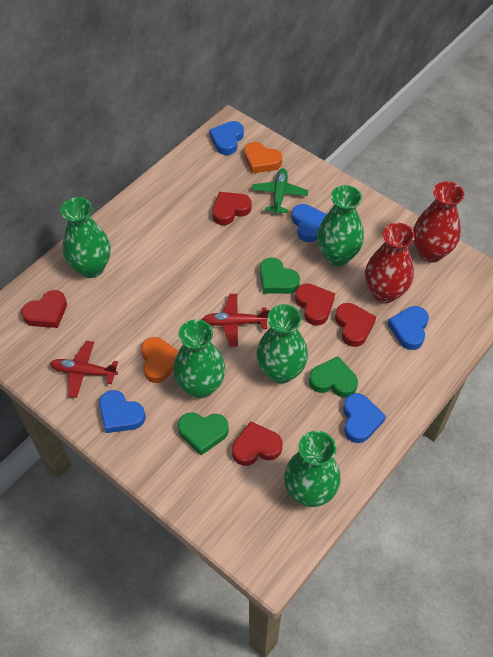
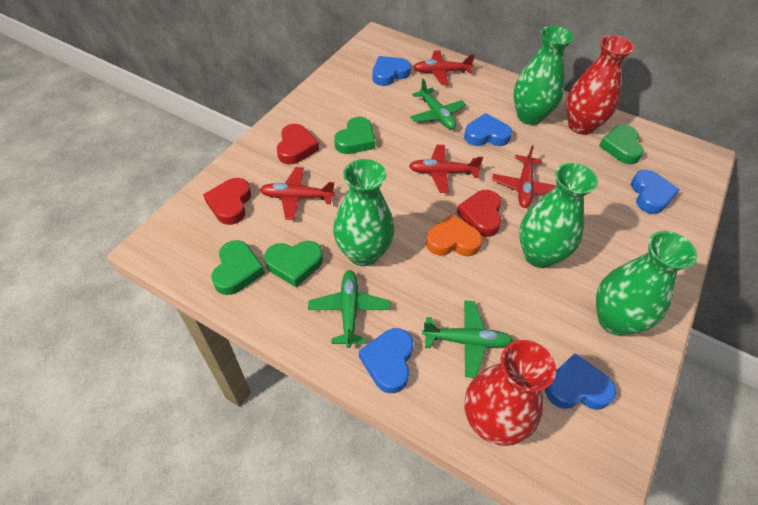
green heart: 3 -> 4
green plane: 1 -> 3
green vase: 5 -> 4
orange heart: 2 -> 1
red heart: 5 -> 3
red plane: 2 -> 4

